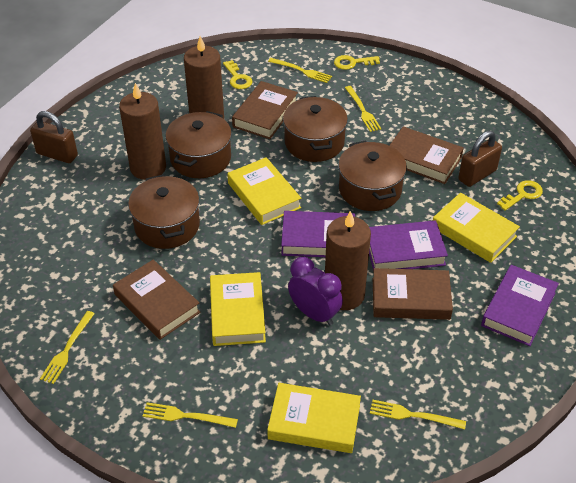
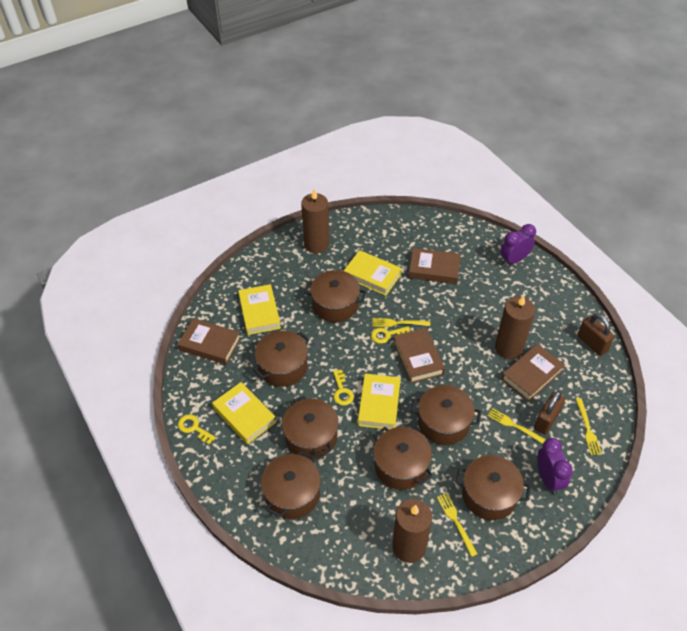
brown pot: 4 -> 7
purple book: 3 -> 0
purple clock: 1 -> 2
yellow fork: 5 -> 4

